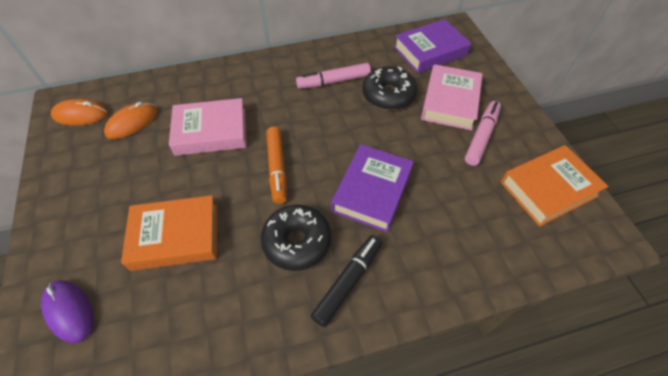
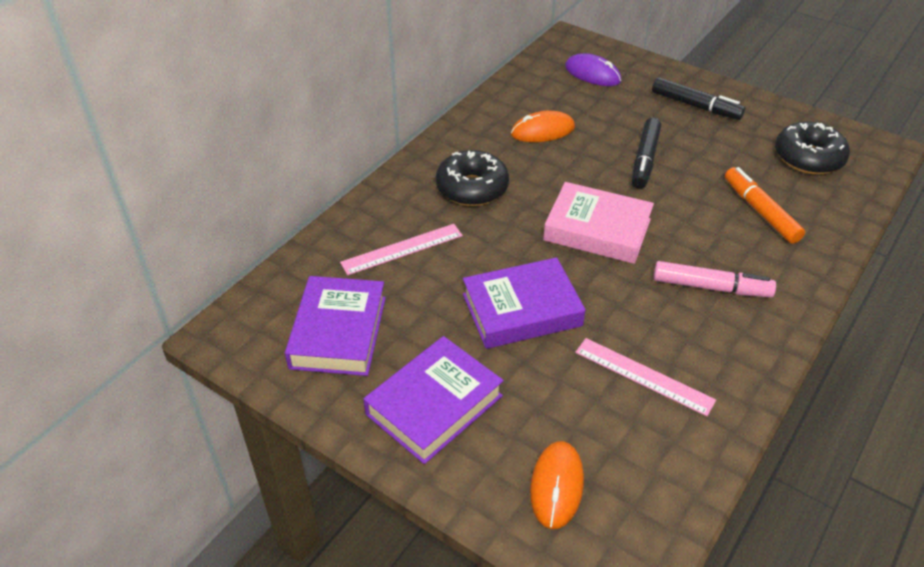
black marker: 1 -> 2
orange book: 2 -> 0
pink book: 2 -> 1
pink marker: 2 -> 1
pink ruler: 0 -> 2
purple book: 2 -> 3

